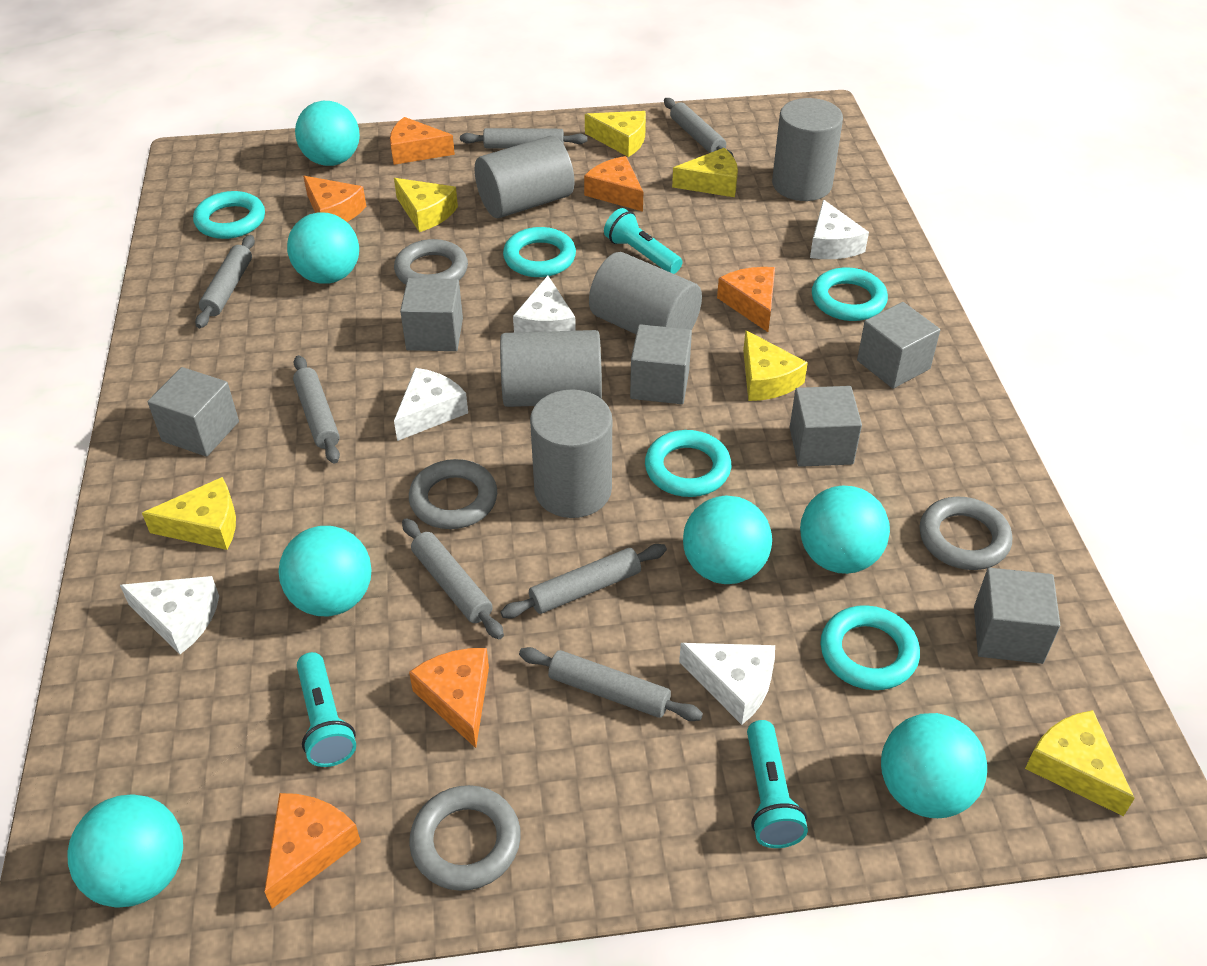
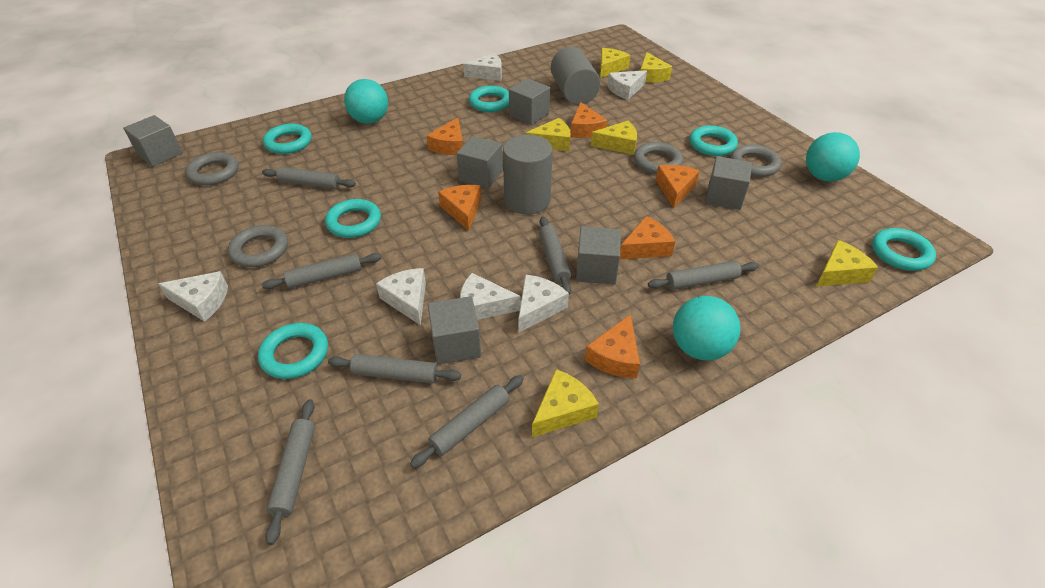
grey cylinder: 5 -> 2
turquoise ball: 7 -> 3
turquoise flashlight: 3 -> 0
turquoise ring: 5 -> 6
white cheese: 5 -> 6

